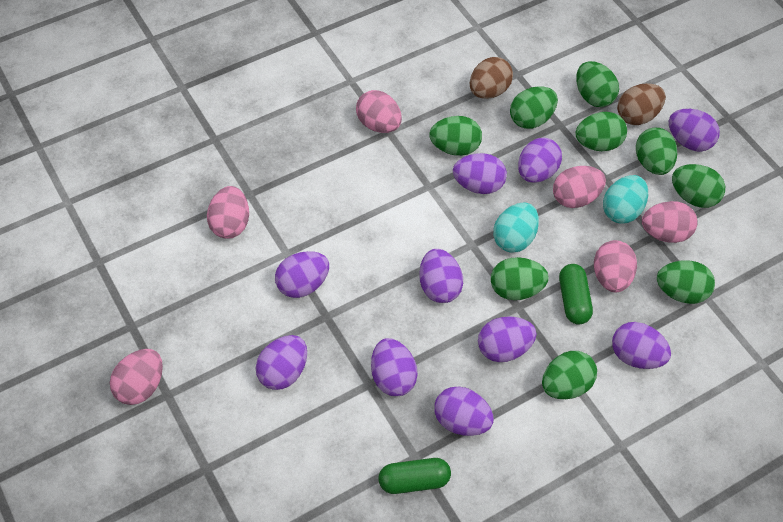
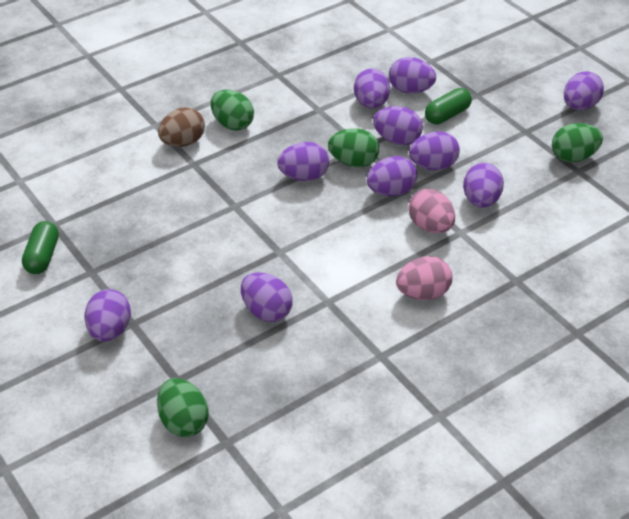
brown egg: 2 -> 1
green egg: 9 -> 4
pink egg: 6 -> 2
turquoise egg: 2 -> 0

